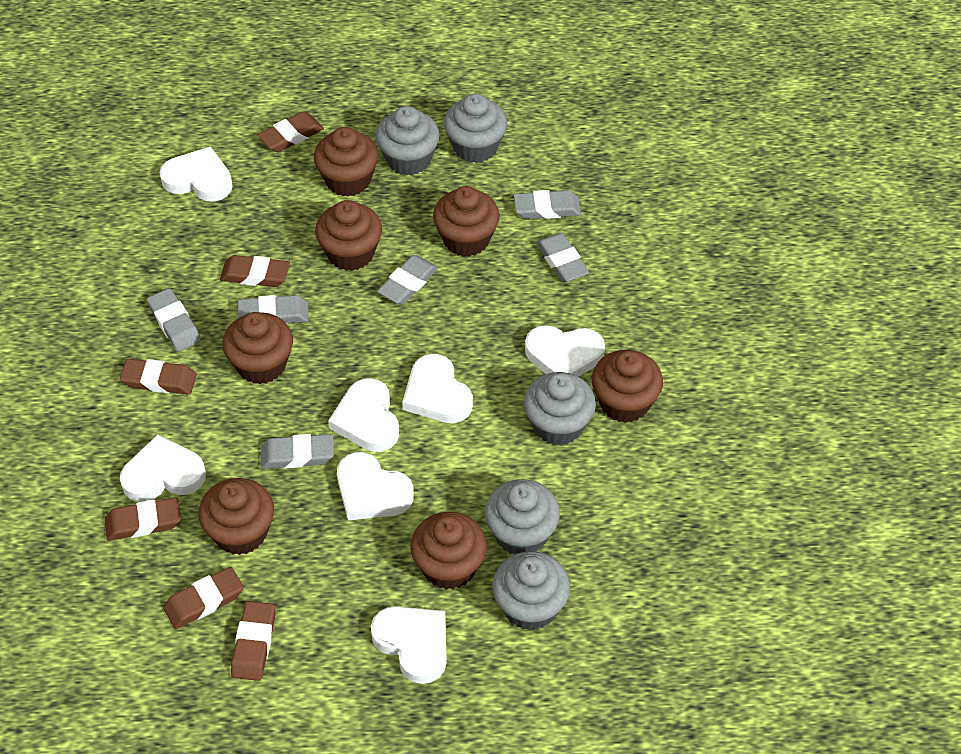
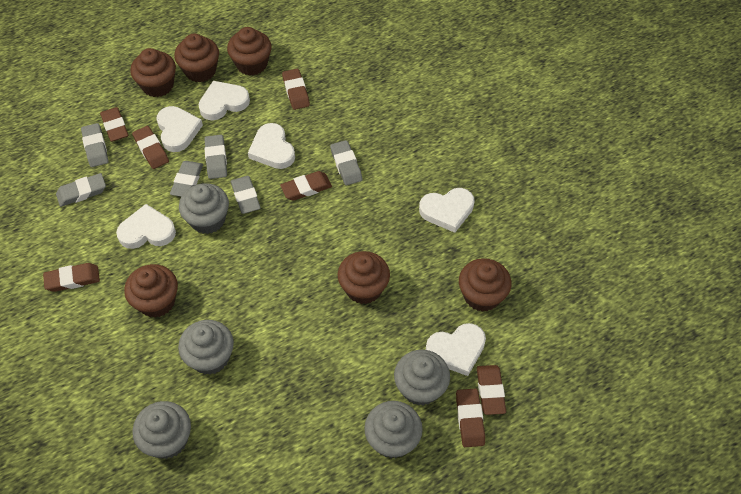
brown cupcake: 7 -> 6
brown eraser: 6 -> 7
white heart: 7 -> 6

